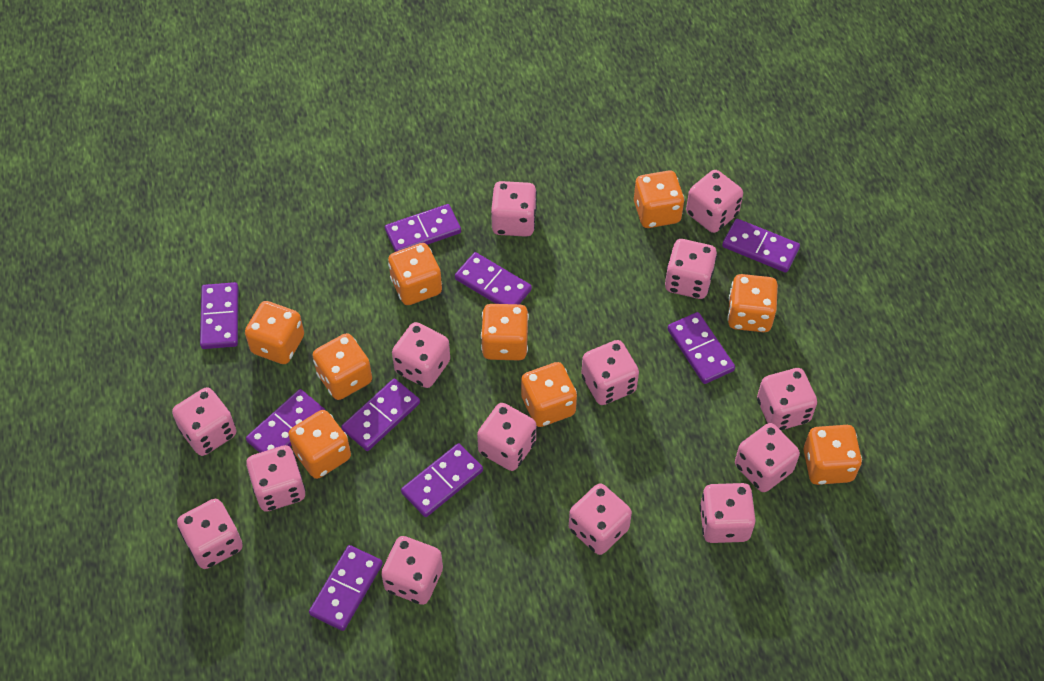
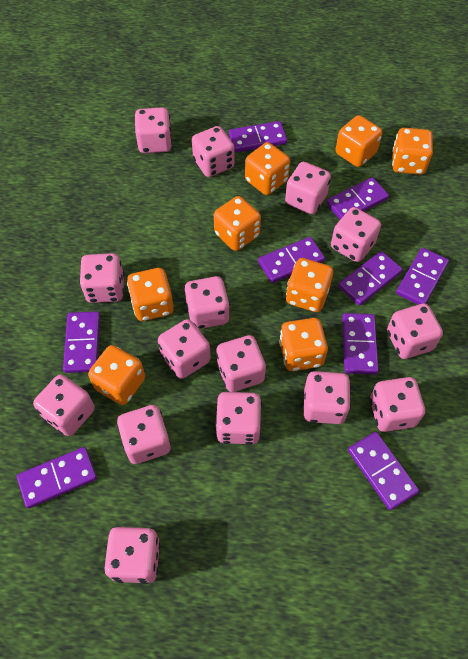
orange dice: 9 -> 8
pink dice: 14 -> 15

